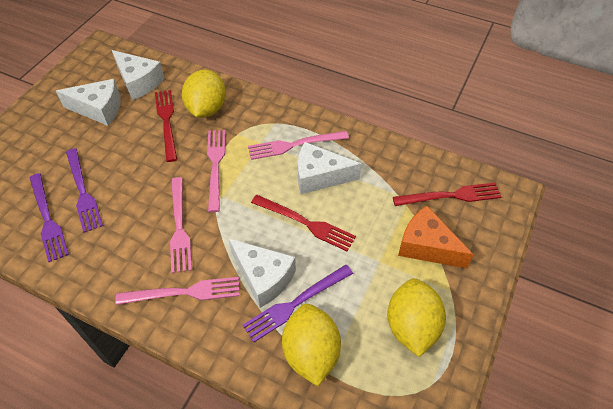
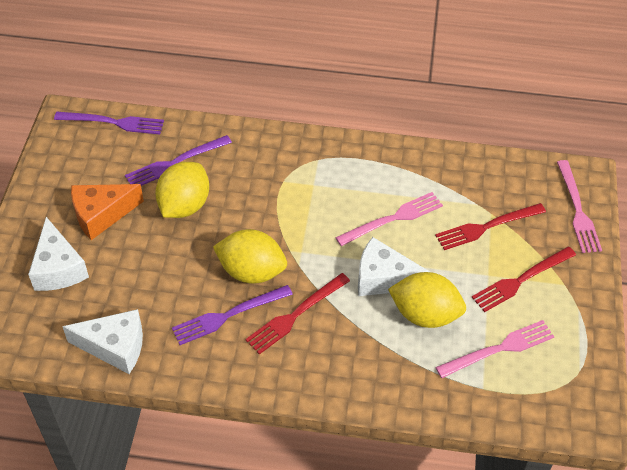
pink fork: 4 -> 3
white cheese: 4 -> 3

